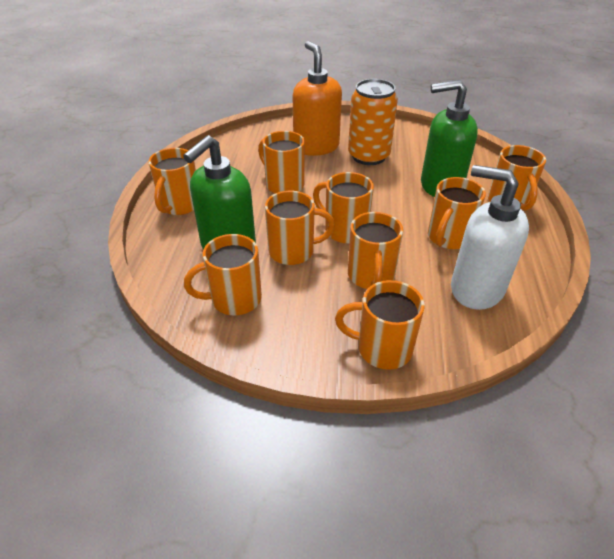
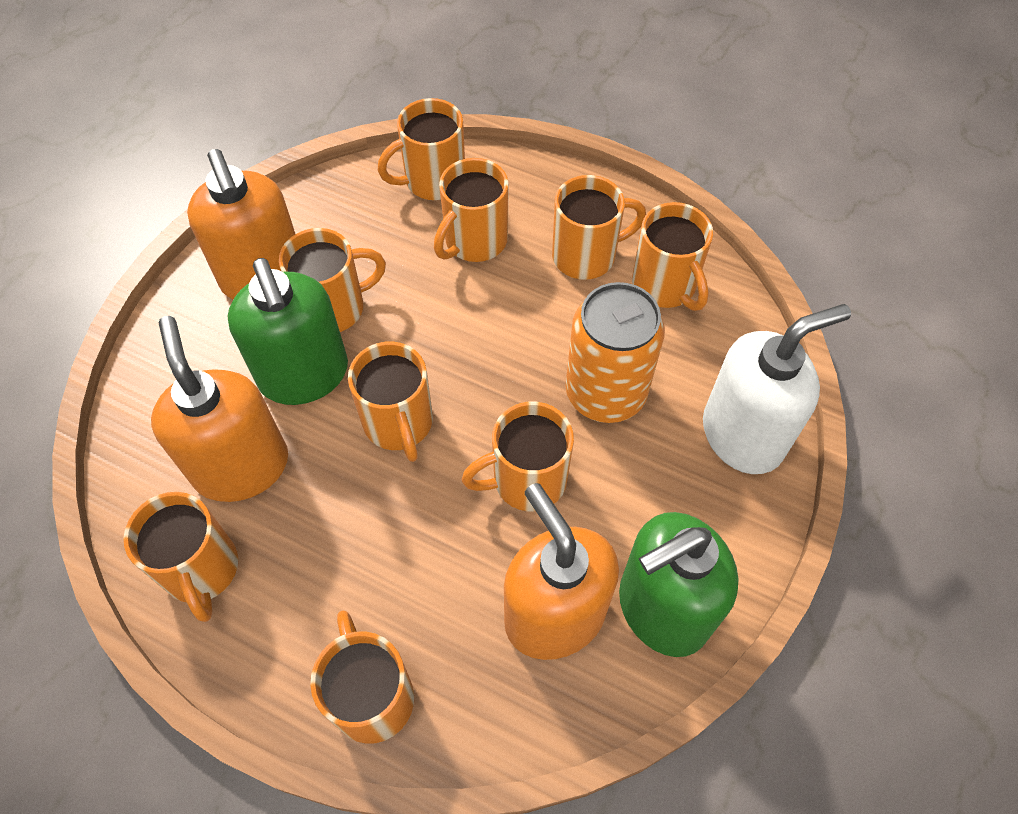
orange soap dispenser: 1 -> 3

